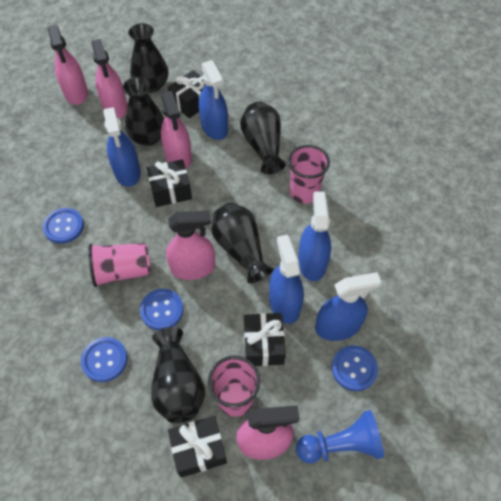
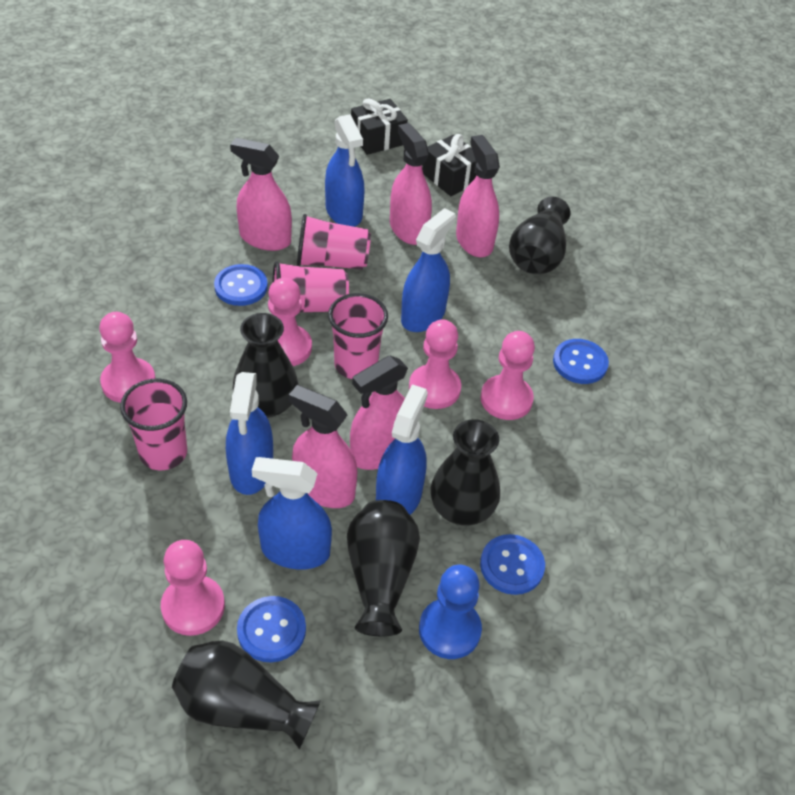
black gift: 4 -> 2
pink cup: 3 -> 4
pink pawn: 0 -> 5

